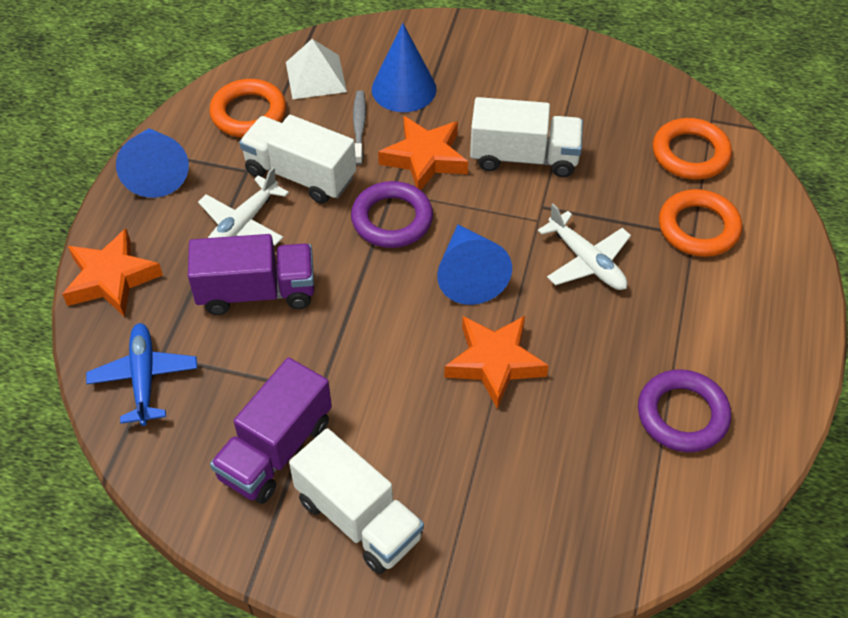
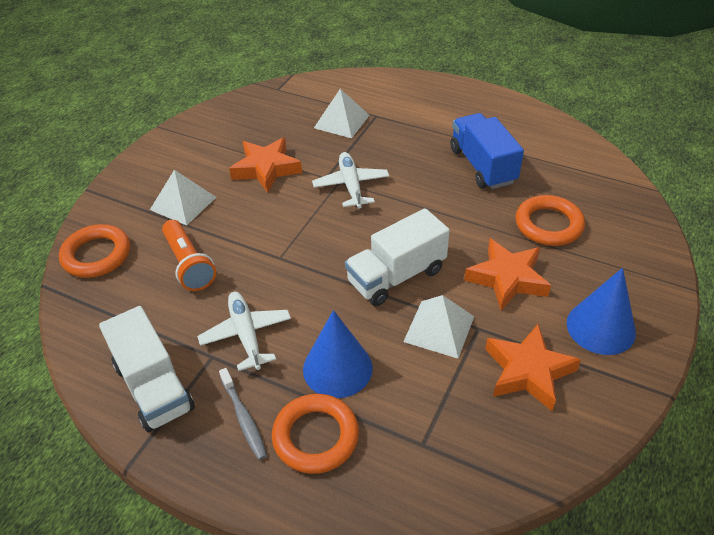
blue cone: 3 -> 2
blue plane: 1 -> 0
blue truck: 0 -> 1
orange flashlight: 0 -> 1
purple ring: 2 -> 0
purple truck: 2 -> 0
white pyramid: 1 -> 3
white truck: 3 -> 2

